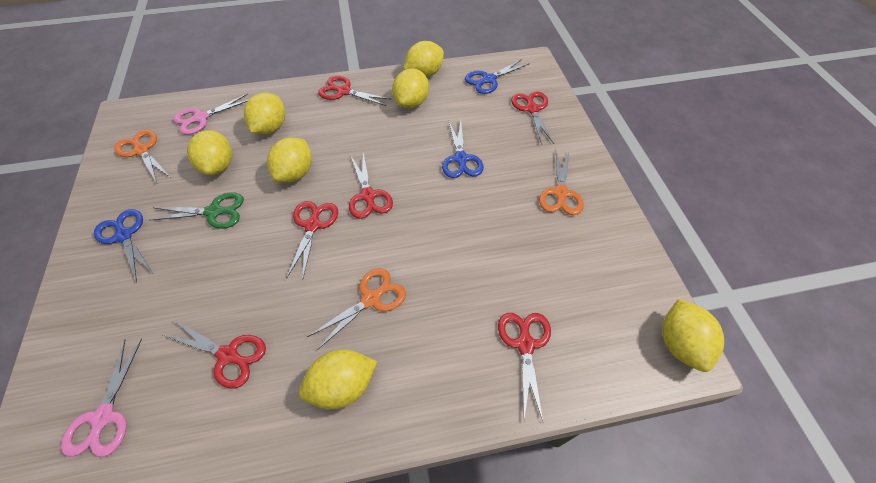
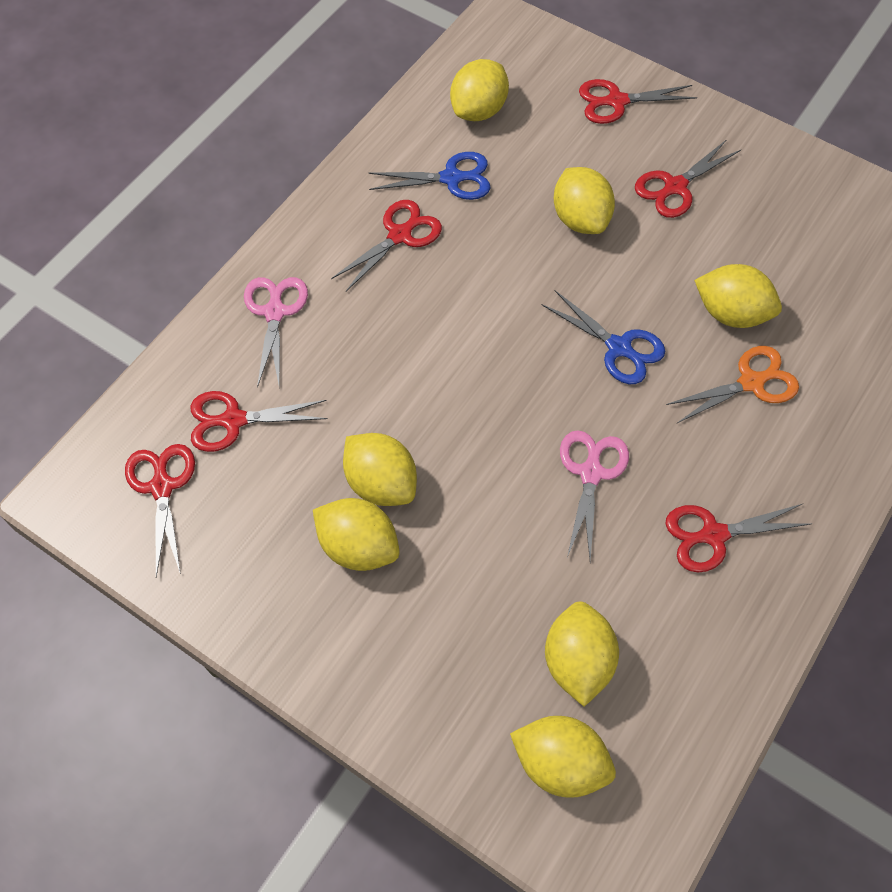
blue scissors: 3 -> 2
green scissors: 1 -> 0
orange scissors: 3 -> 1

